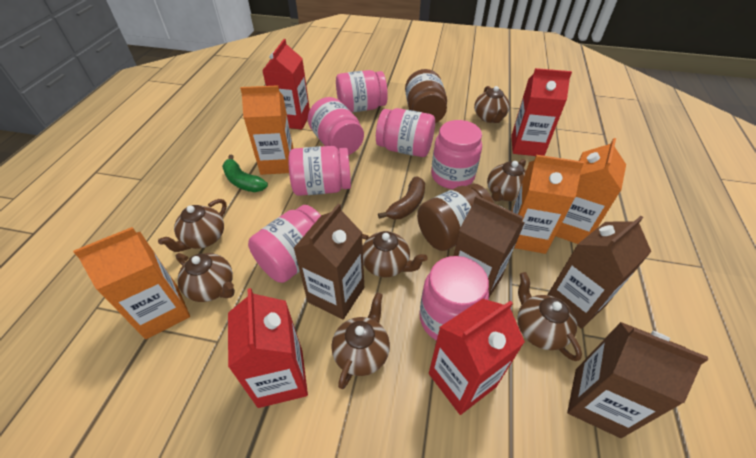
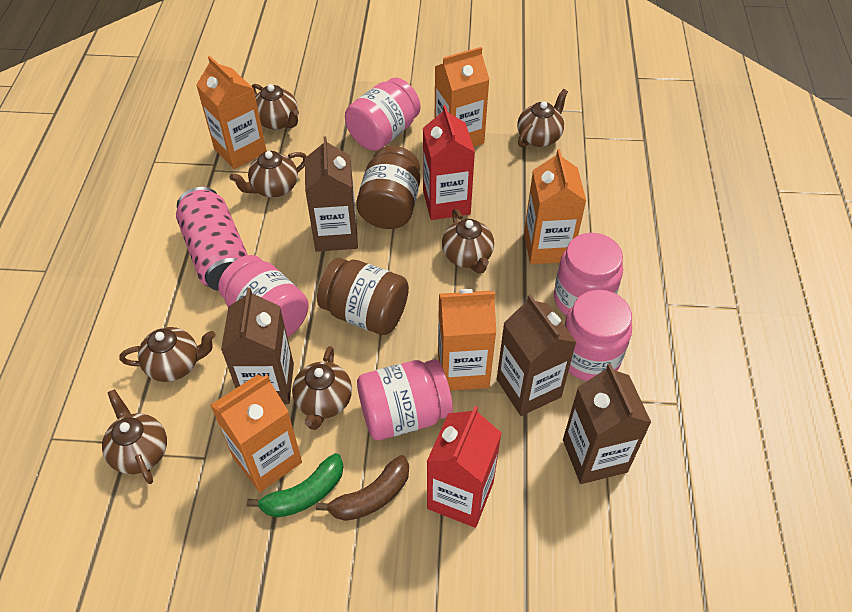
orange carton: 4 -> 5
pink can: 0 -> 1
pink jar: 7 -> 5
red carton: 4 -> 2

